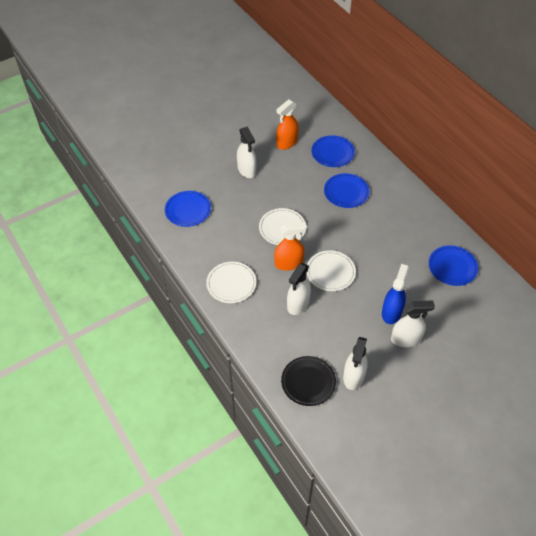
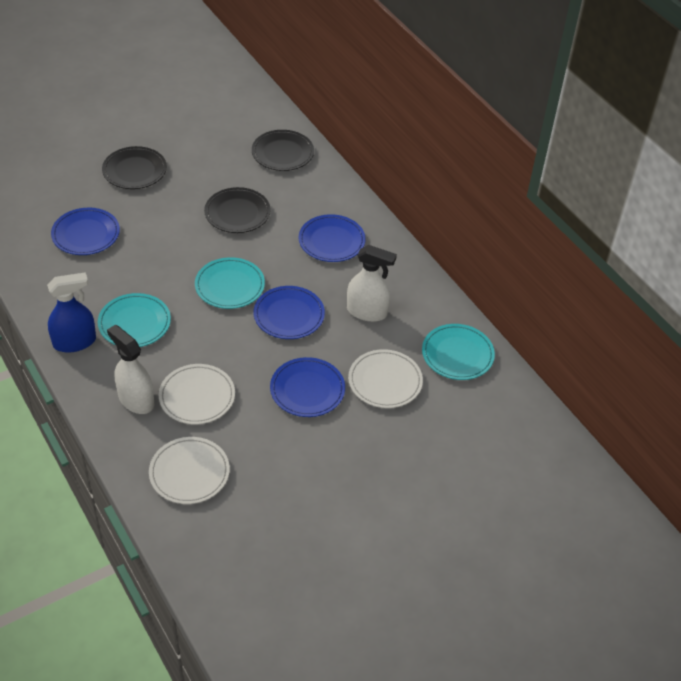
black plate: 1 -> 3
orange spray bottle: 2 -> 0
turquoise plate: 0 -> 3
white spray bottle: 4 -> 2

